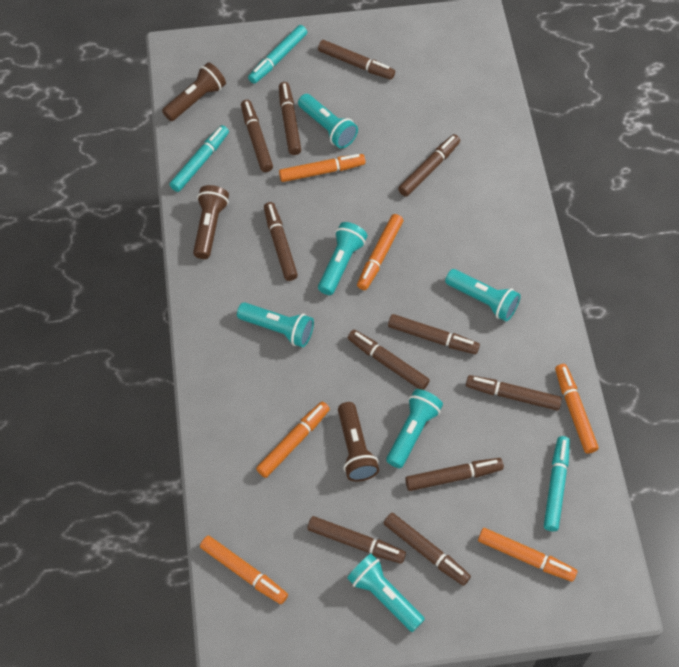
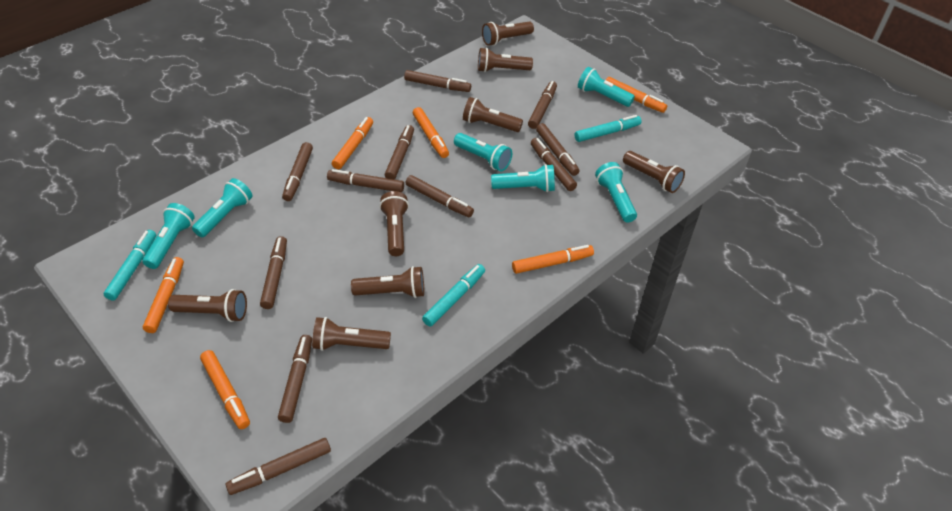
brown flashlight: 3 -> 8

